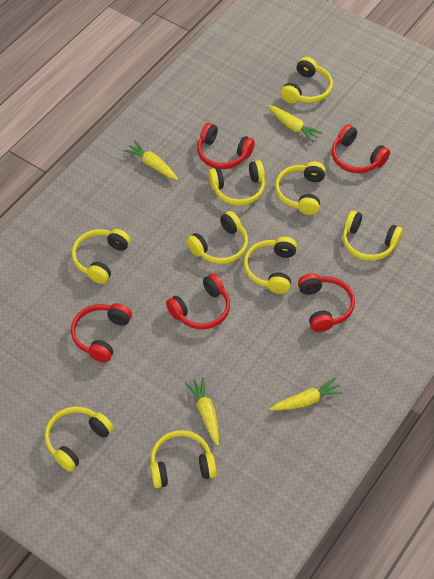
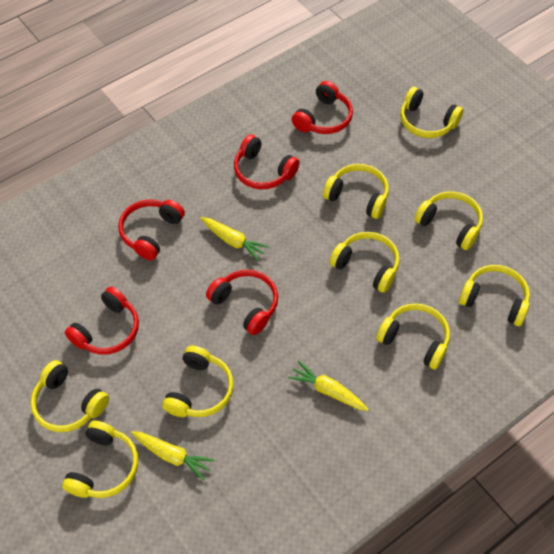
yellow carrot: 4 -> 3

